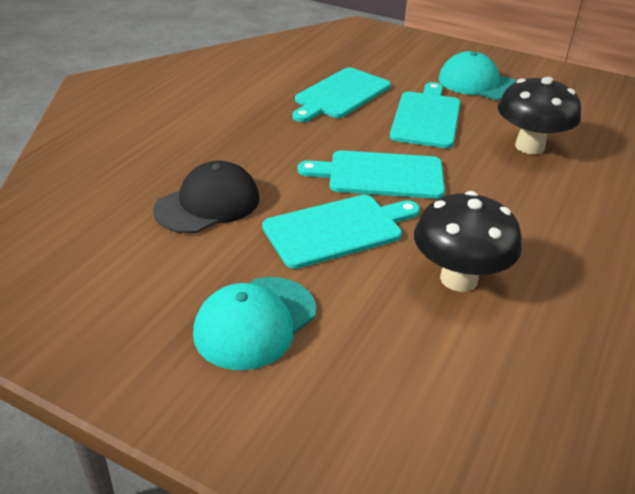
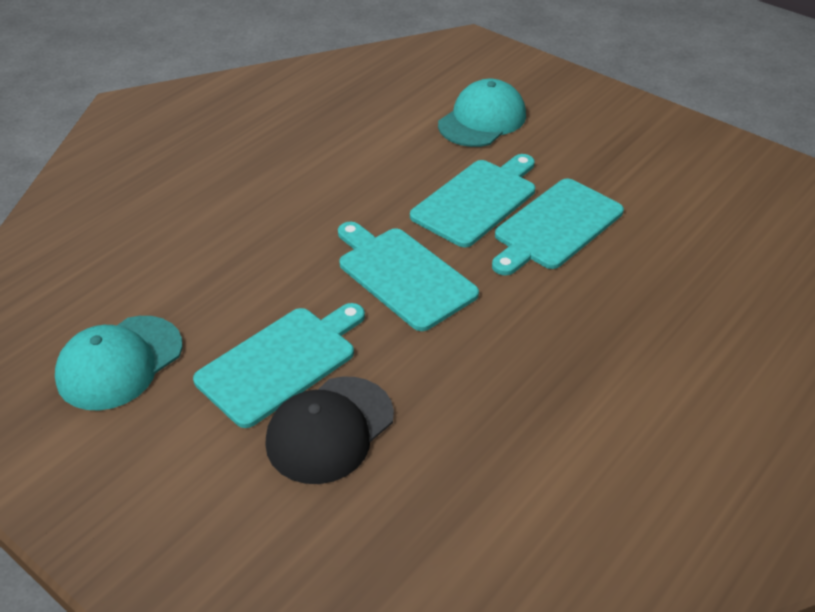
black mushroom: 2 -> 0

